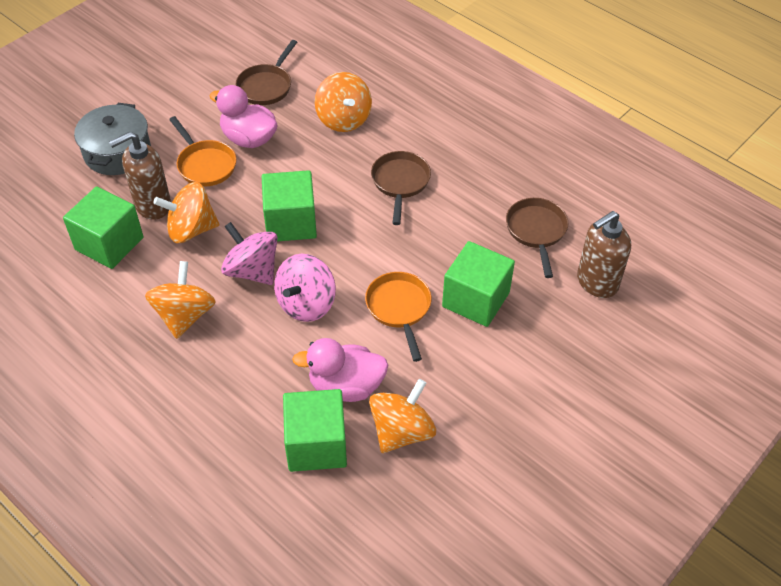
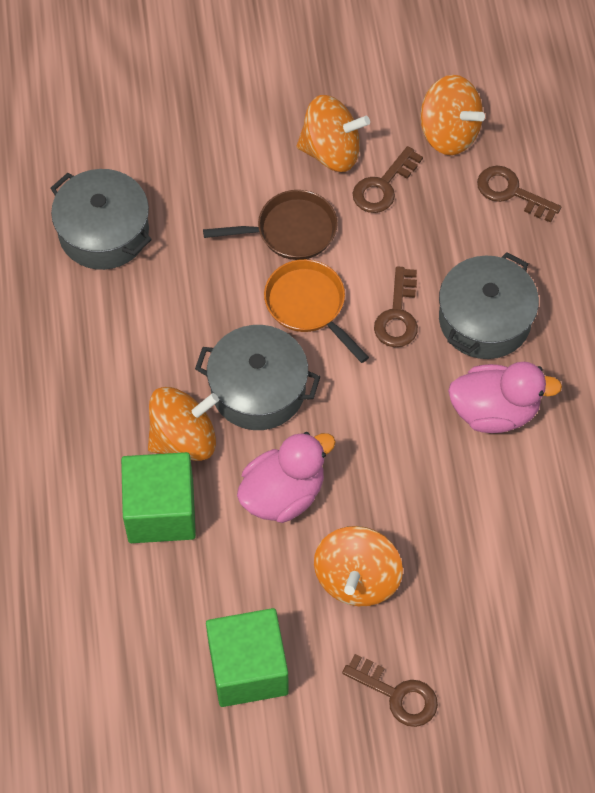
brown key: 0 -> 4
brown pan: 3 -> 1
brown soap dispenser: 2 -> 0
green cube: 4 -> 2
grey pot: 1 -> 3
orange pan: 2 -> 1
pink spinning top: 2 -> 0

